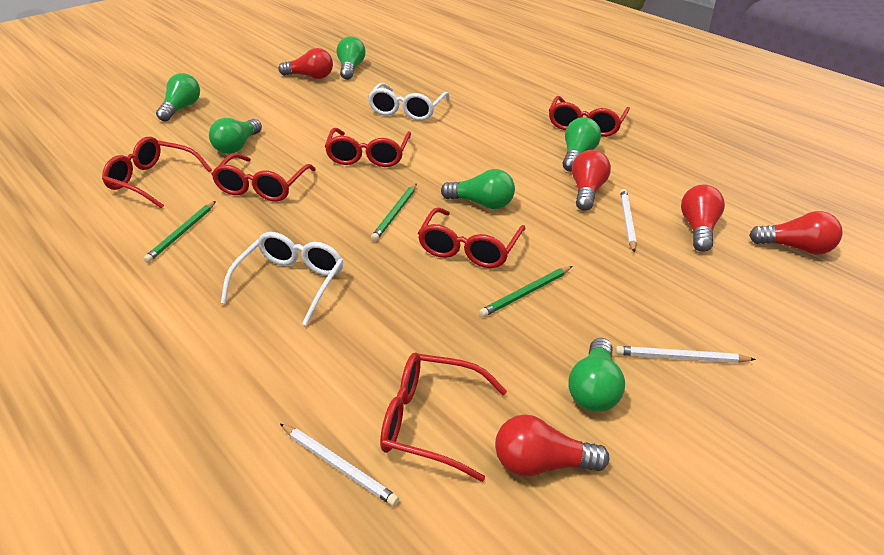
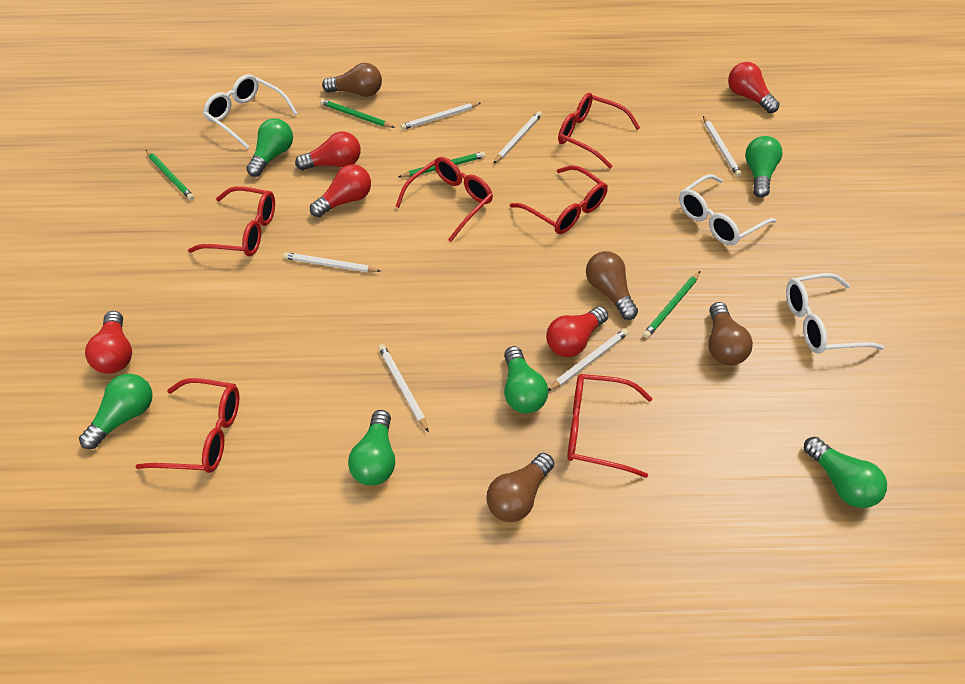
brown light bulb: 0 -> 4
green pencil: 3 -> 4
white glasses: 2 -> 3
white pencil: 3 -> 6

